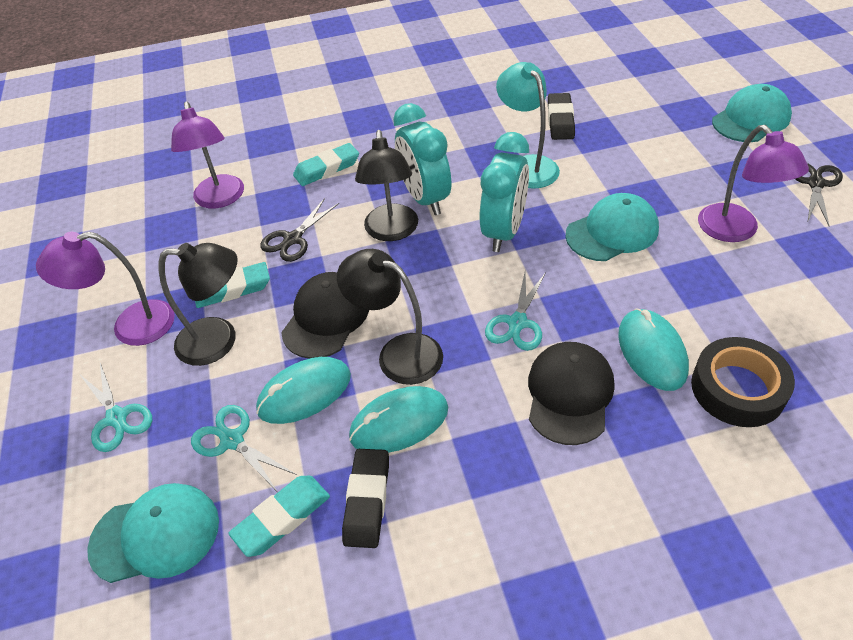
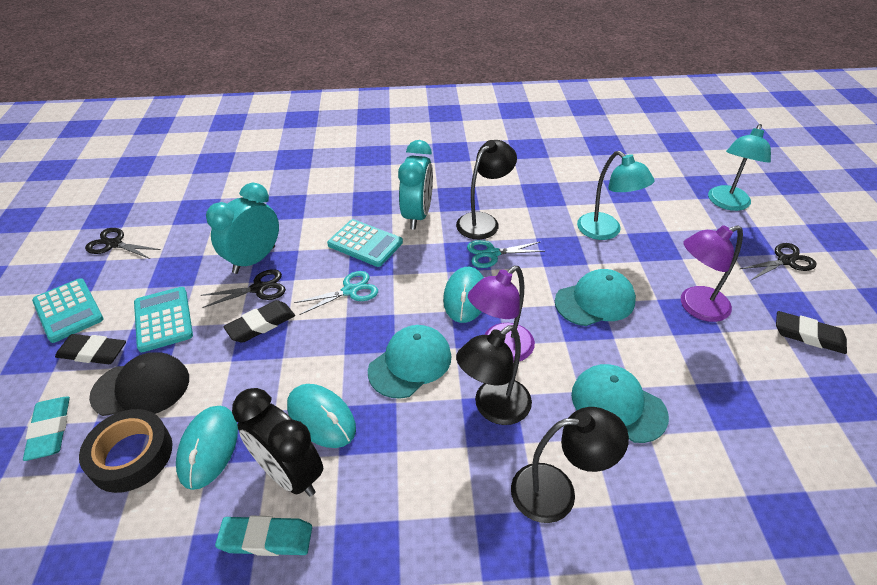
black cap: 2 -> 1
black clock: 0 -> 1
black eraser: 2 -> 3
black scissors: 2 -> 3
purple lamp: 3 -> 2
turquoise calculator: 0 -> 3
turquoise eraser: 3 -> 2
turquoise lamp: 1 -> 2
turquoise scissors: 3 -> 2

